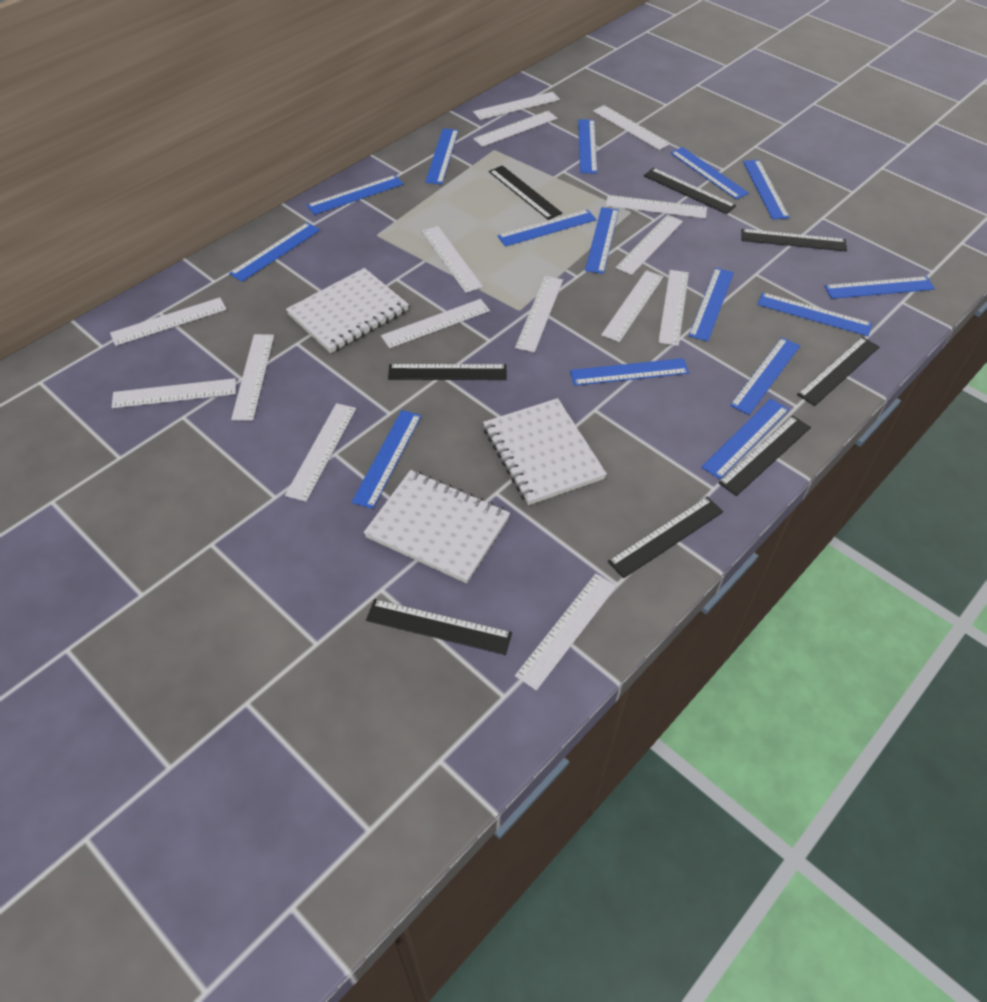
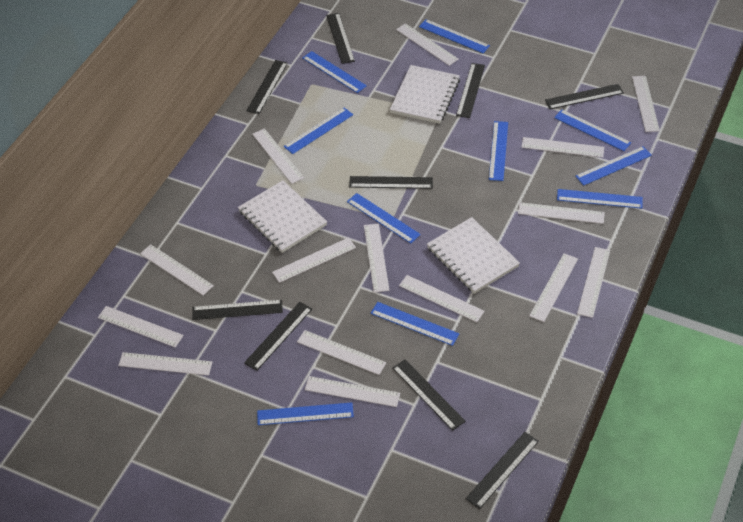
black ruler: 8 -> 9
blue ruler: 15 -> 10

